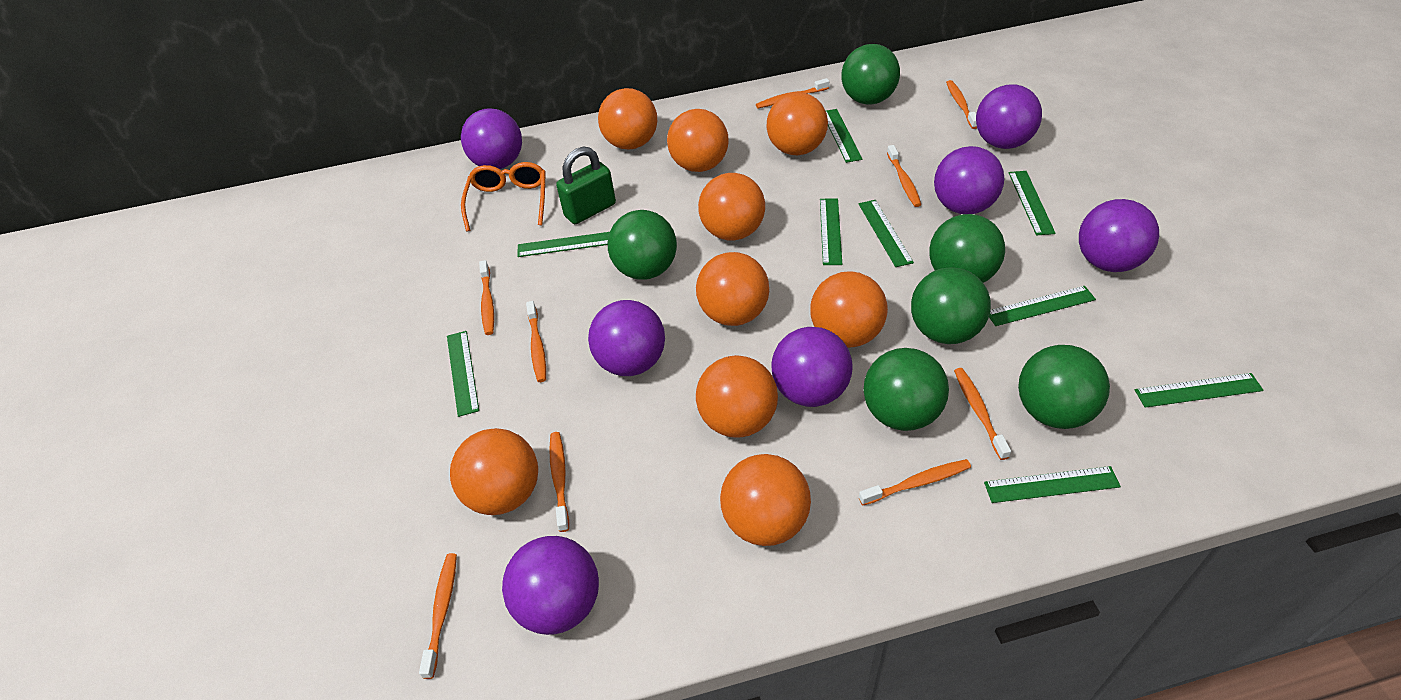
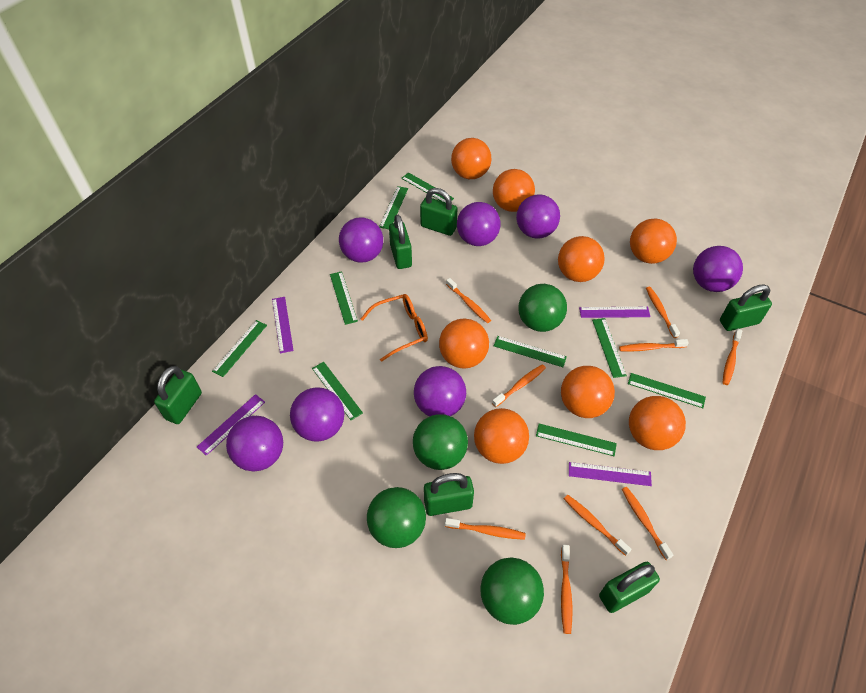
green ball: 6 -> 4
green padlock: 1 -> 6
orange ball: 9 -> 8
purple ruler: 0 -> 4

